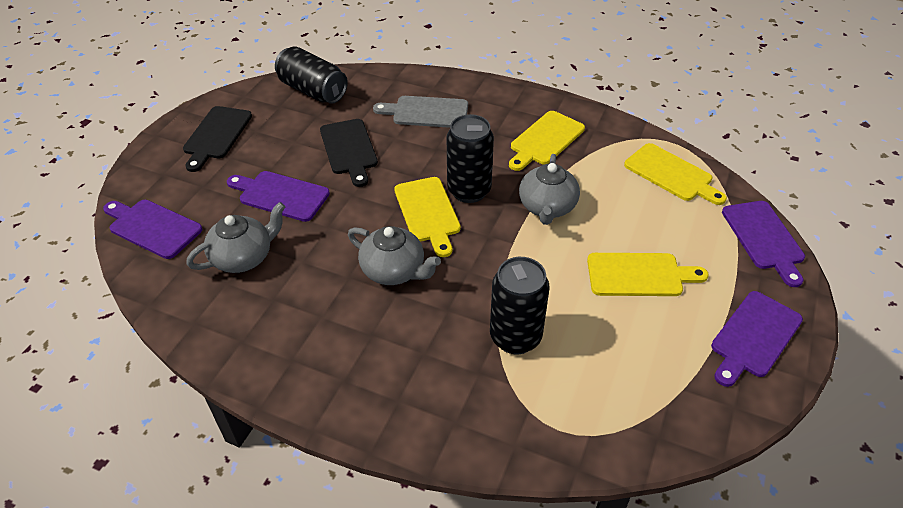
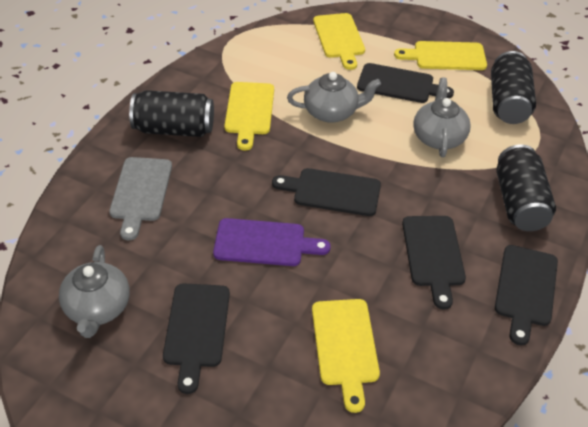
black cutting board: 2 -> 5
purple cutting board: 4 -> 1

